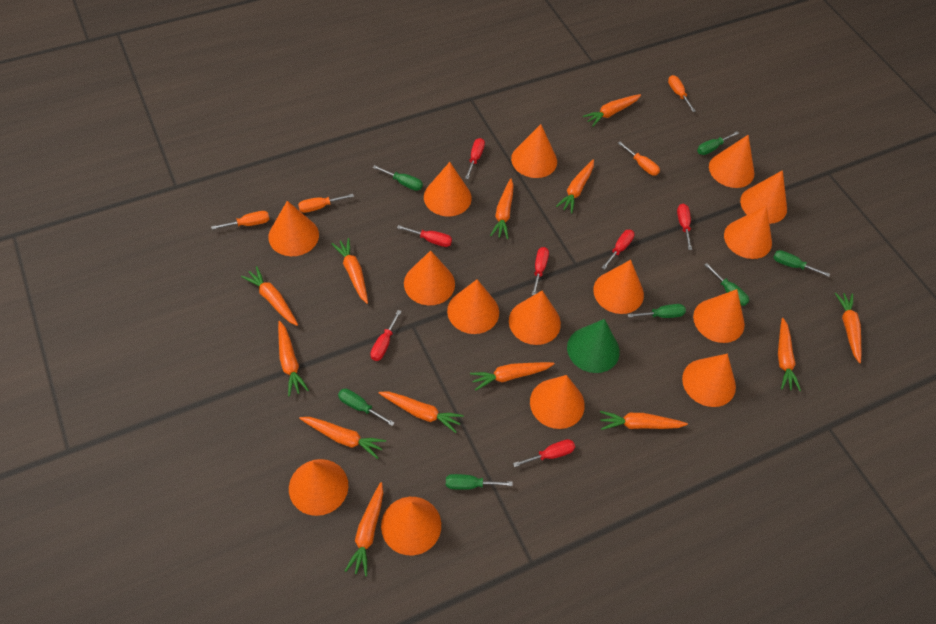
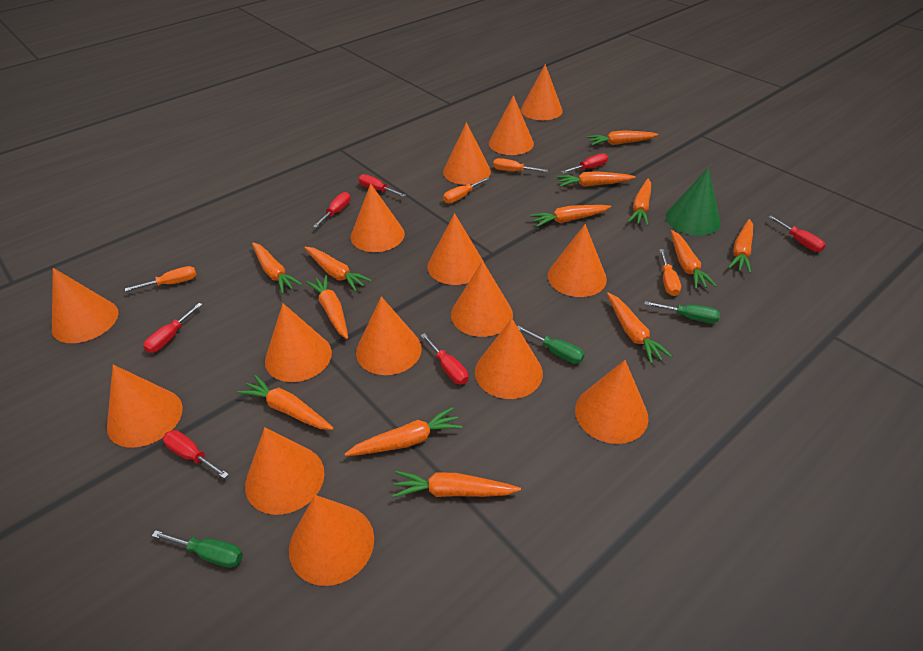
green screwdriver: 7 -> 3

